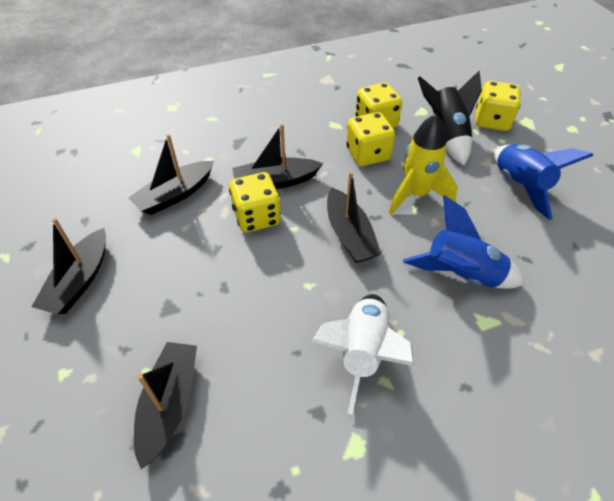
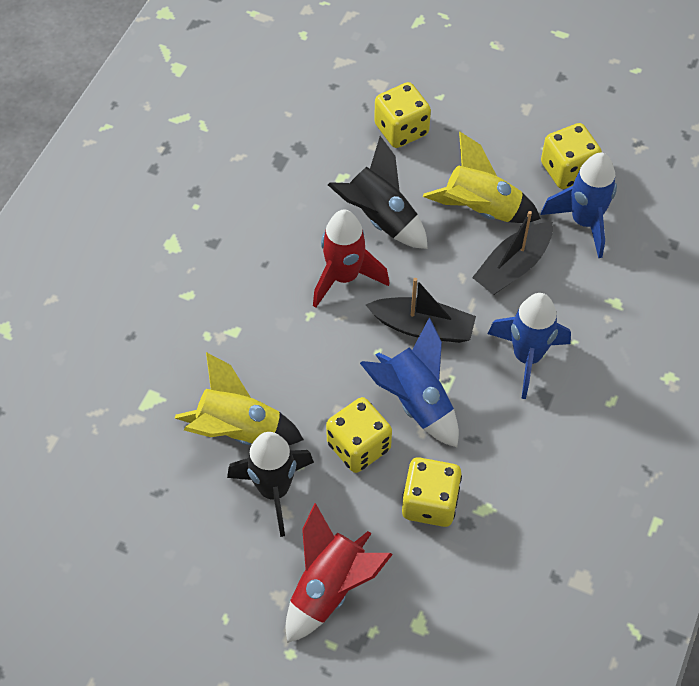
black boat: 5 -> 2
black rocket: 1 -> 2
blue rocket: 2 -> 3
red rocket: 0 -> 2
white rocket: 1 -> 0
yellow rocket: 1 -> 2

